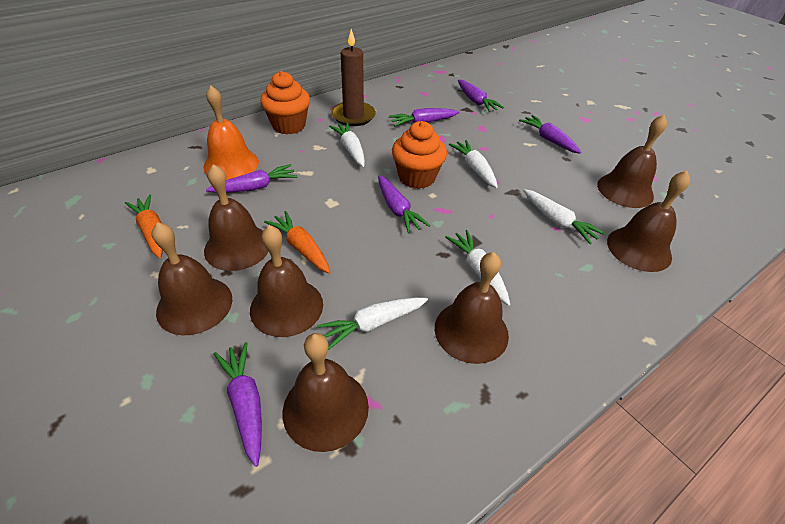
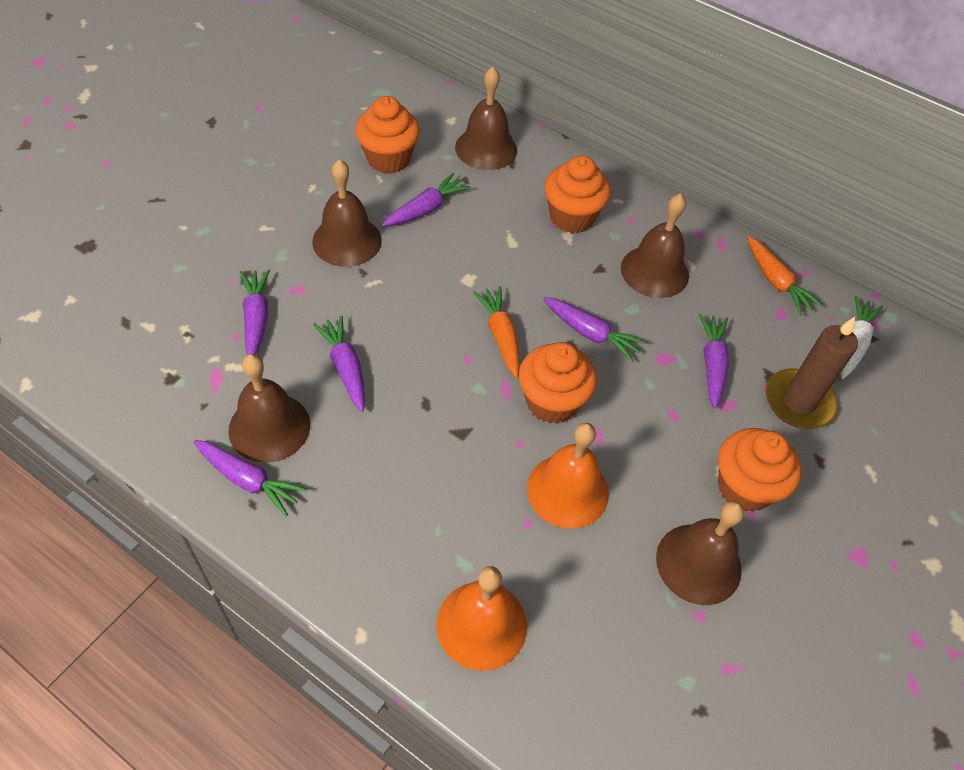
brown bell: 7 -> 5
orange bell: 1 -> 2
orange cupcake: 2 -> 4
white carrot: 5 -> 1

